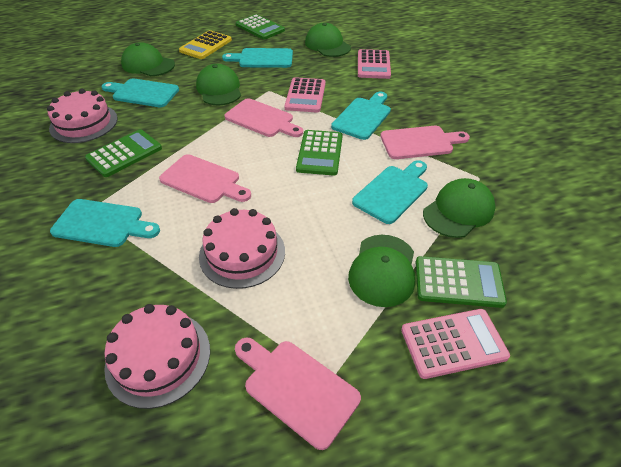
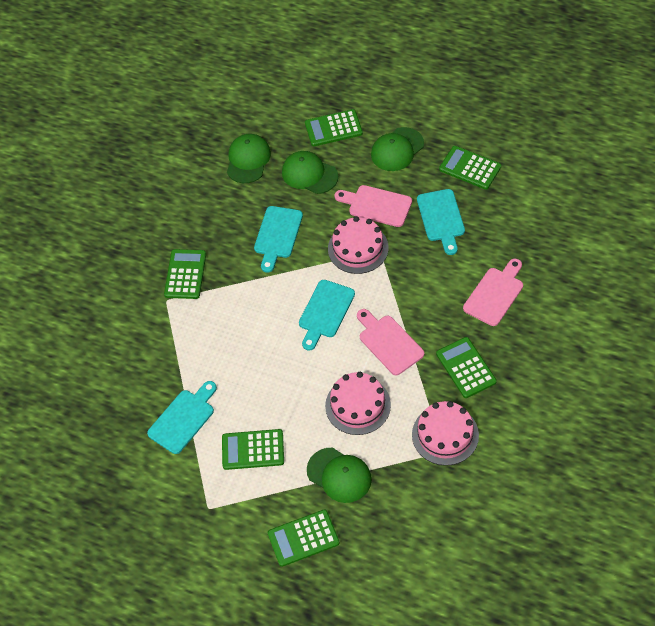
green calculator: 4 -> 6
green cap: 5 -> 4
pink calculator: 3 -> 0
pink cutting board: 4 -> 3
turquoise cutting board: 5 -> 4
yellow calculator: 1 -> 0

